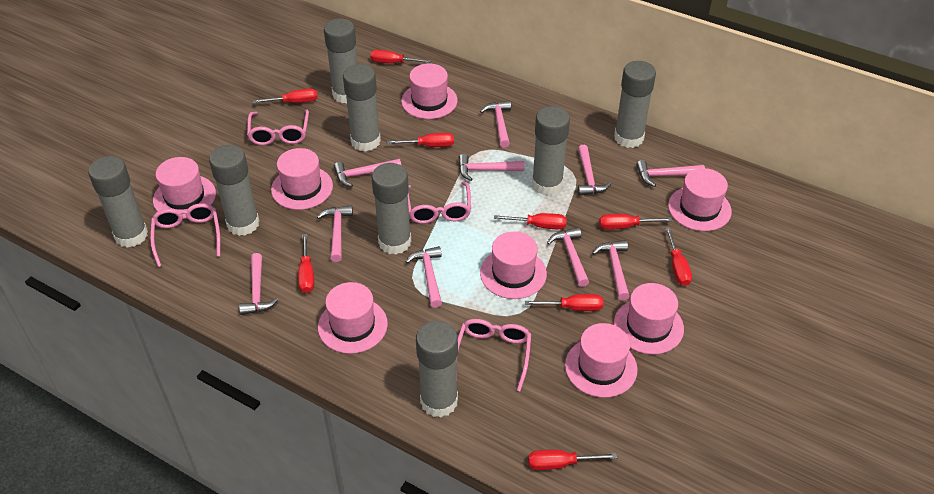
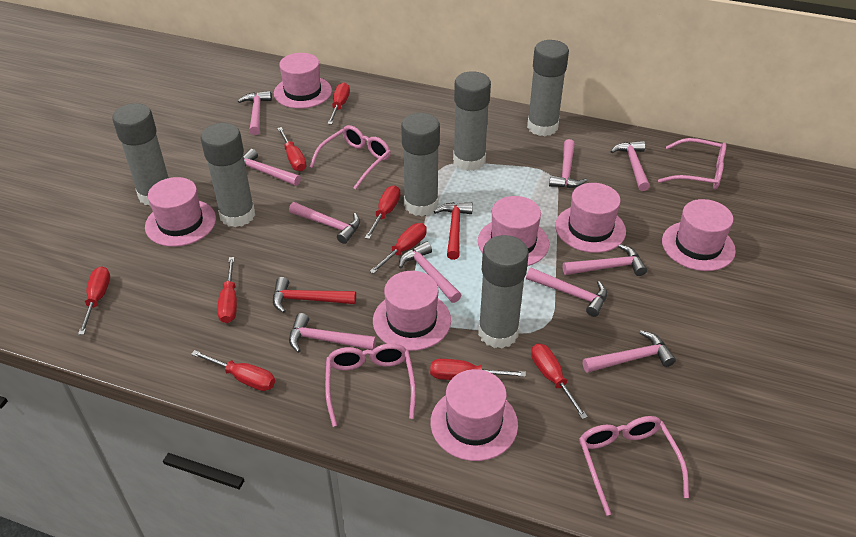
grey glue stick: 8 -> 6
pink hat: 8 -> 7
red hammer: 0 -> 2

